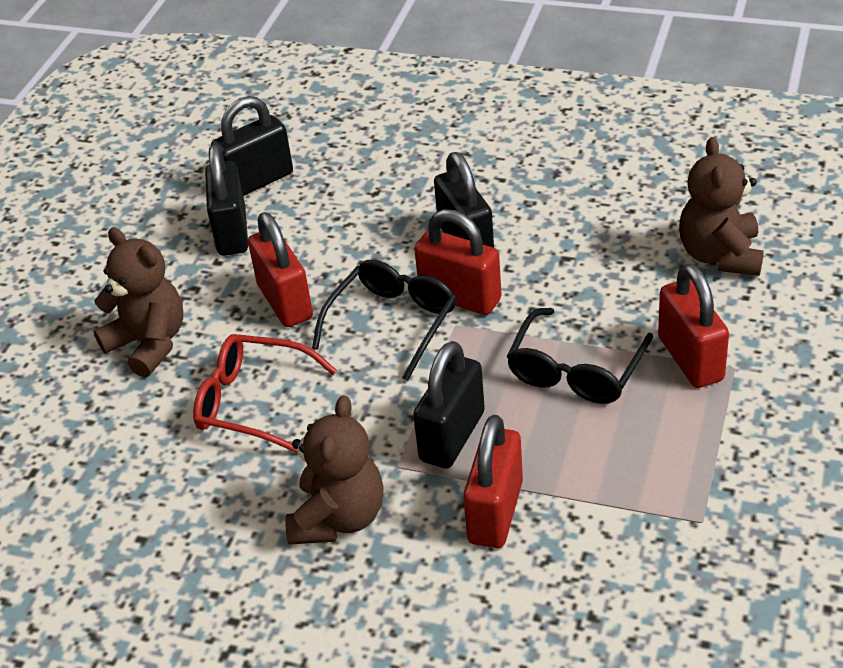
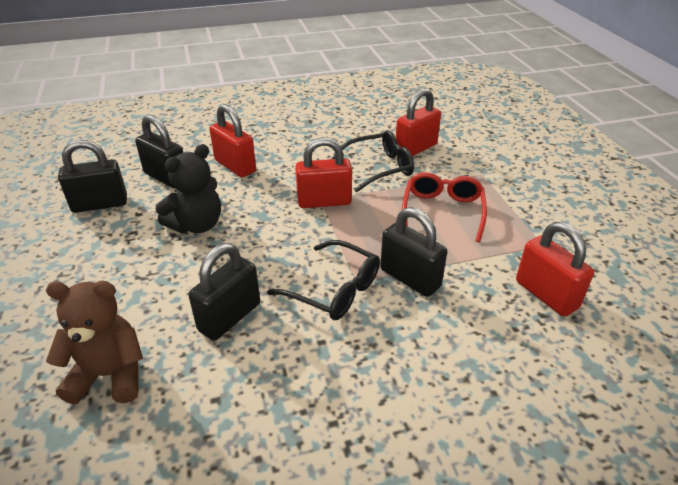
black teddy bear: 0 -> 1
brown teddy bear: 3 -> 1

